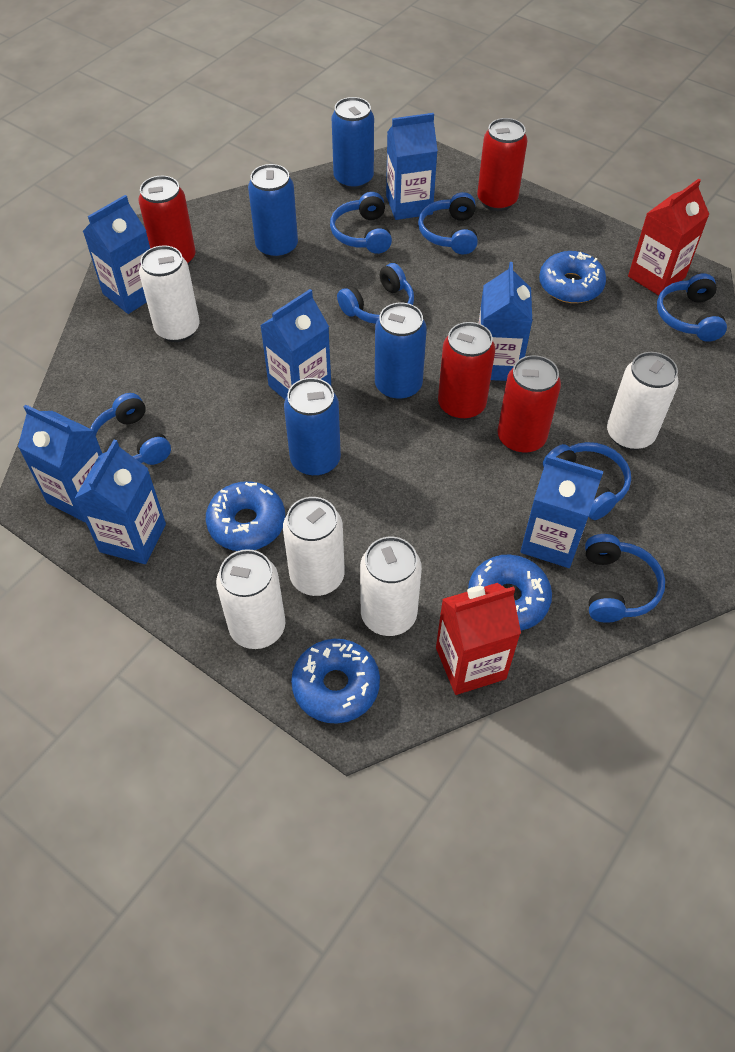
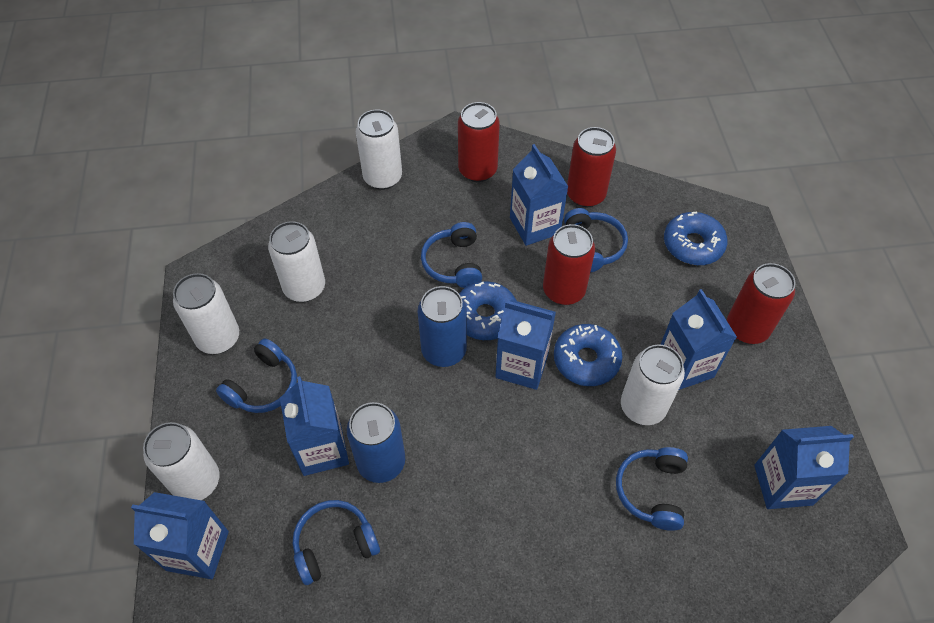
blue can: 4 -> 2
blue carton: 7 -> 6
blue donut: 4 -> 3
blue headphones: 7 -> 5
red carton: 2 -> 0

